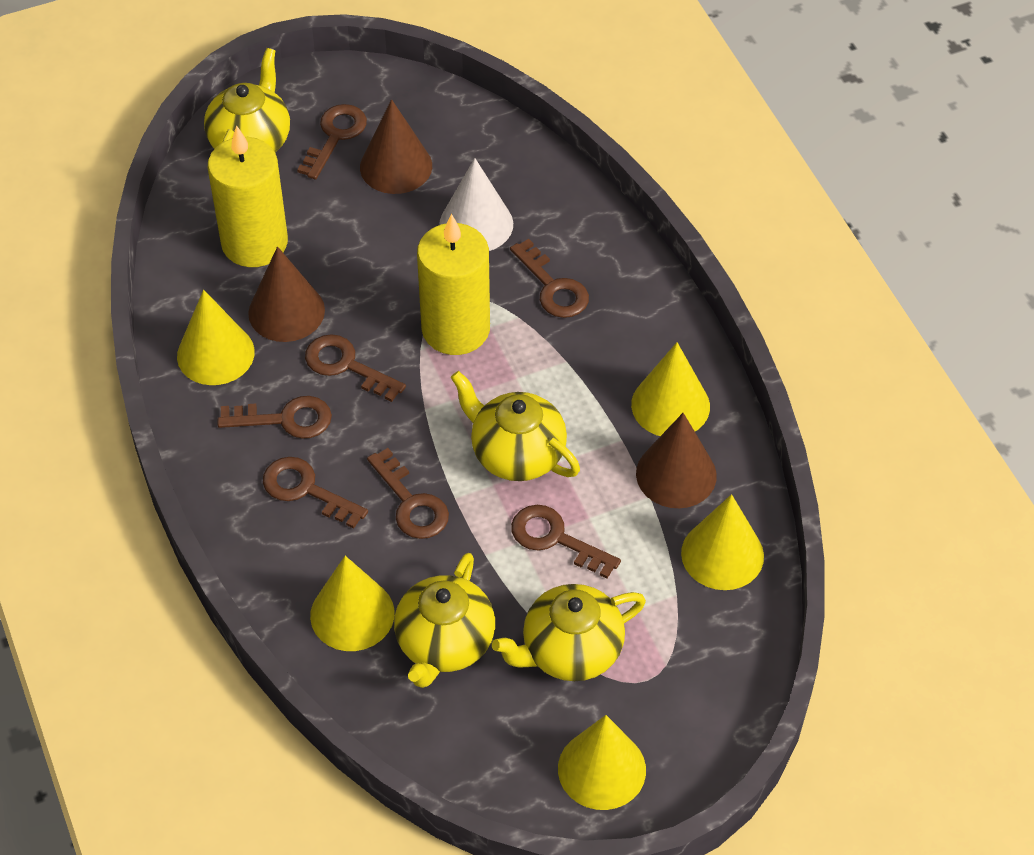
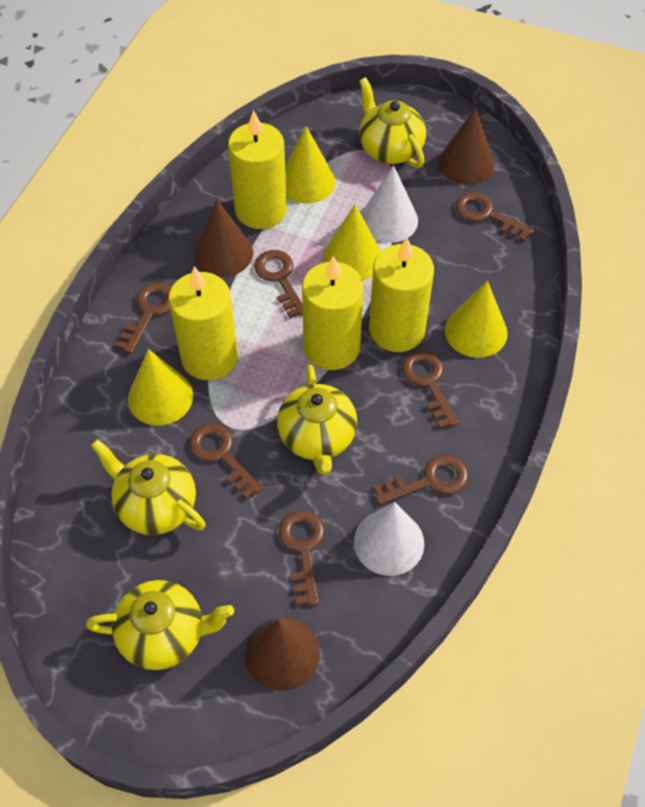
white cone: 1 -> 2
yellow candle: 2 -> 4
yellow cone: 5 -> 4

